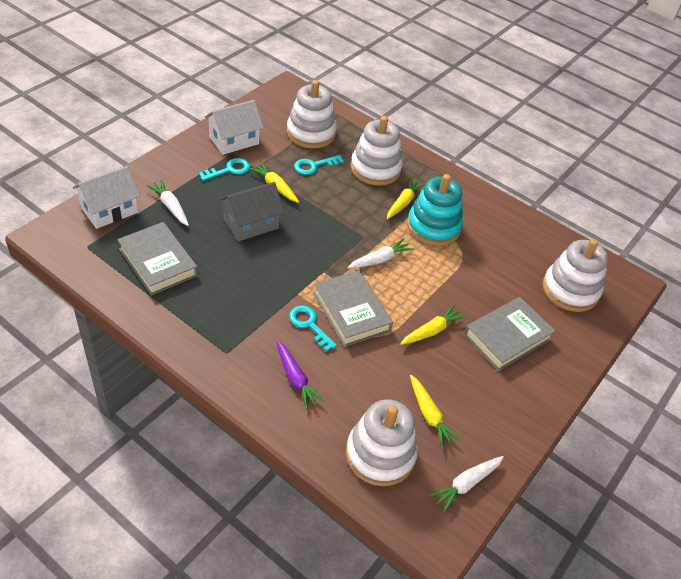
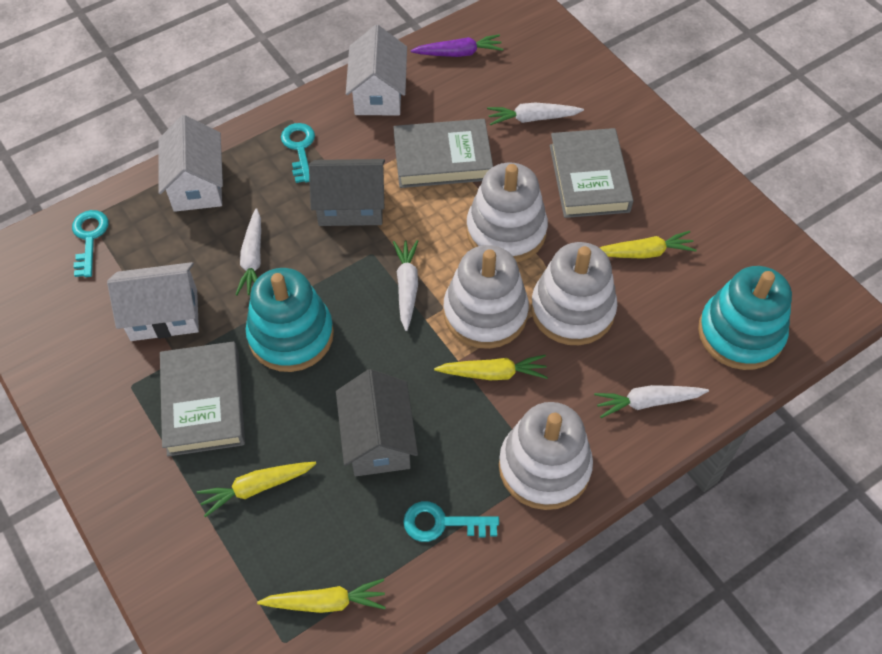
grey house: 1 -> 2
turquoise stacking toy: 1 -> 2
white carrot: 3 -> 4
white house: 2 -> 3

